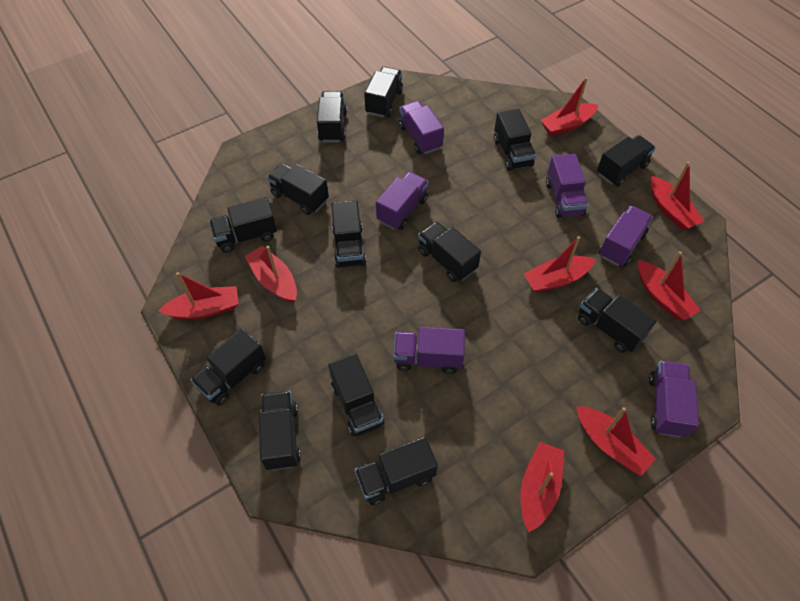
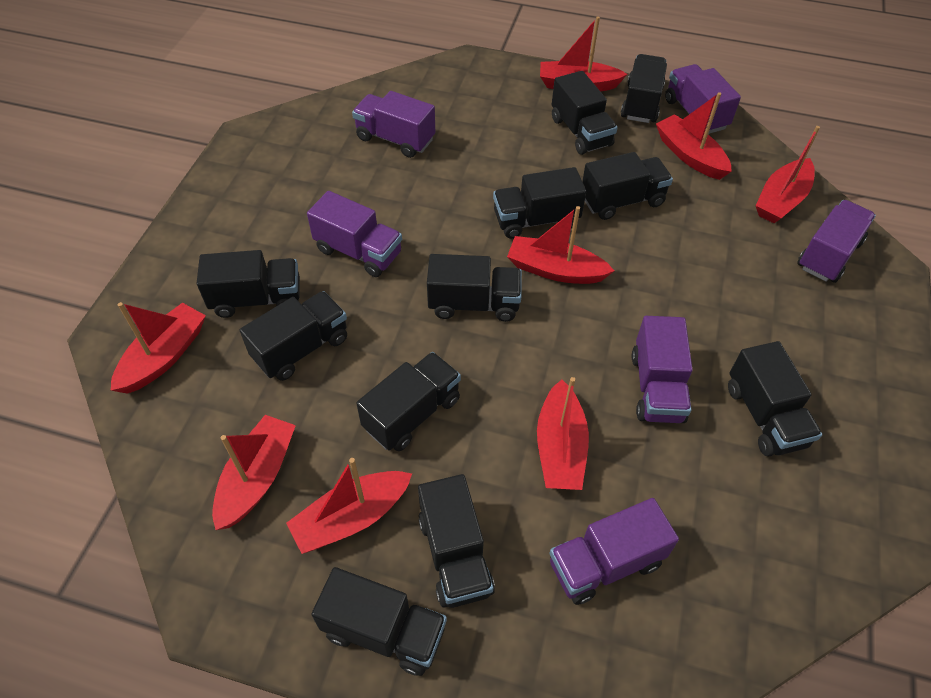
black truck: 13 -> 11

